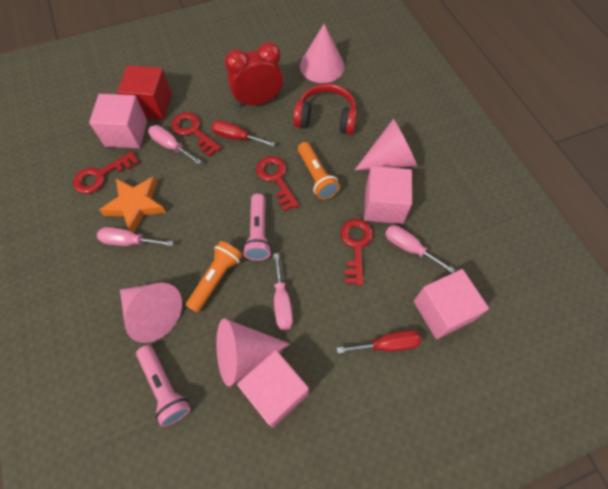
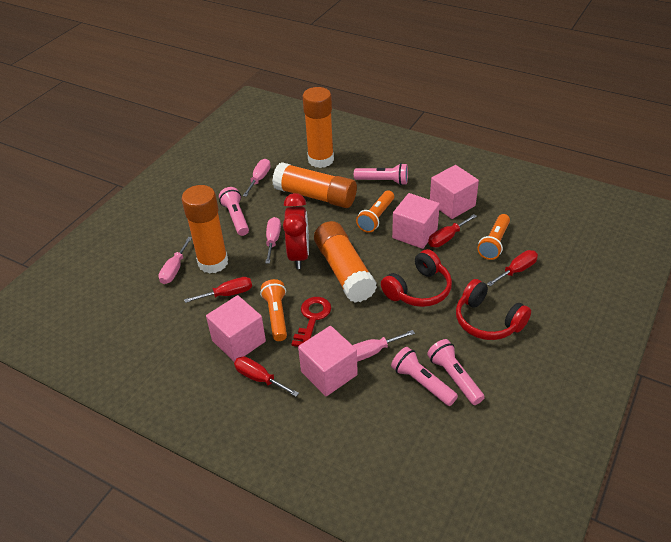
orange flashlight: 2 -> 3
orange glue stick: 0 -> 4
orange star: 1 -> 0
pink cone: 4 -> 0
pink flashlight: 2 -> 4
red cube: 1 -> 0
red headphones: 1 -> 2
red key: 4 -> 1
red screwdriver: 2 -> 4

